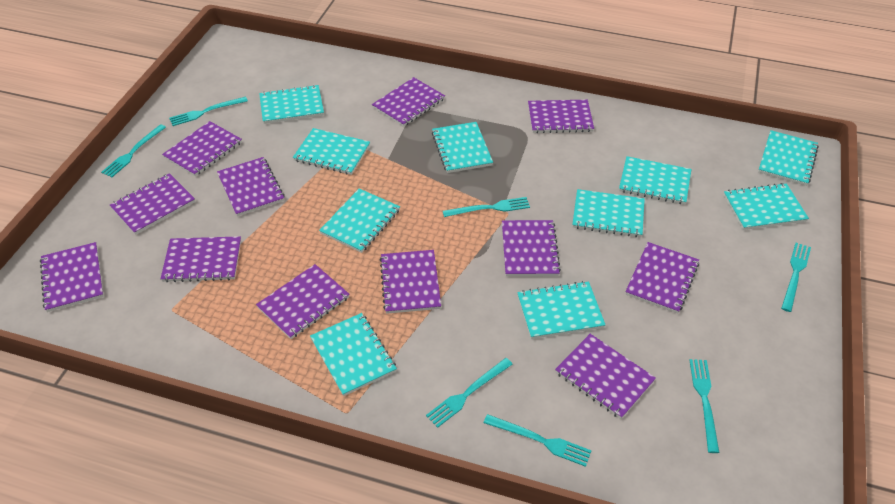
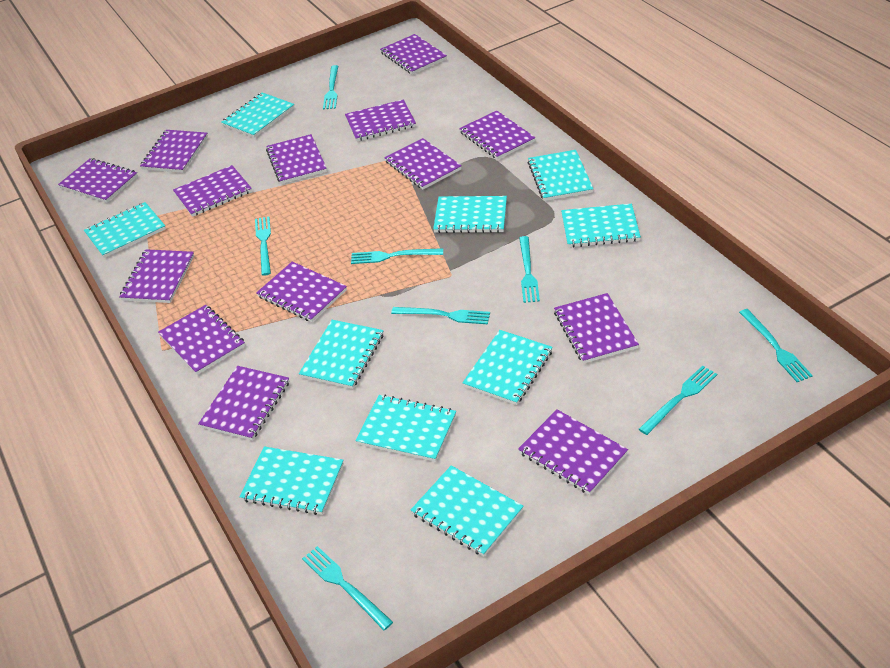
purple notebook: 12 -> 14
turquoise fork: 7 -> 8

